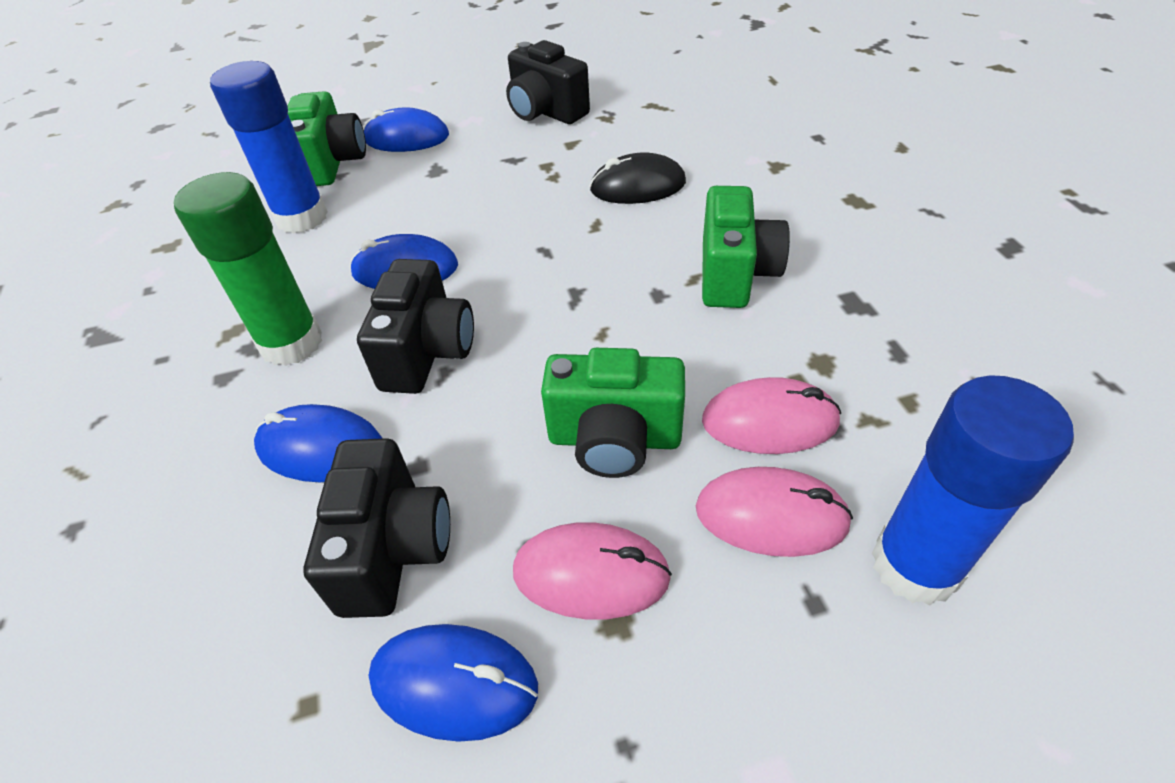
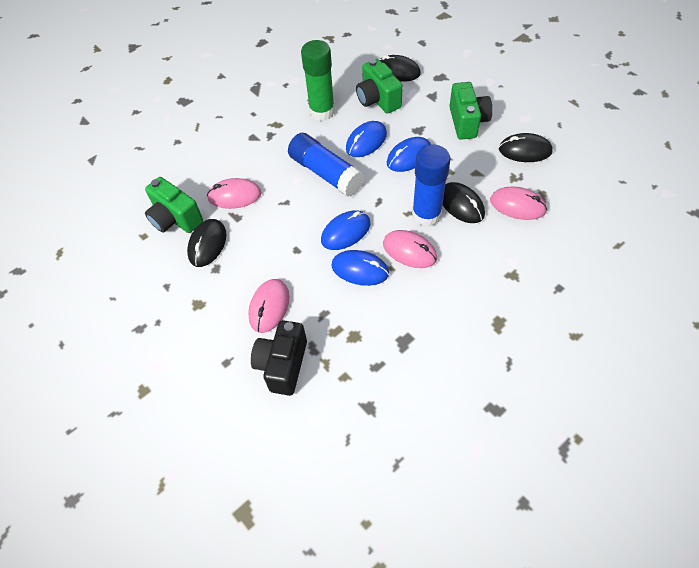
black camera: 3 -> 1
black mouse: 1 -> 4
pink mouse: 3 -> 4

